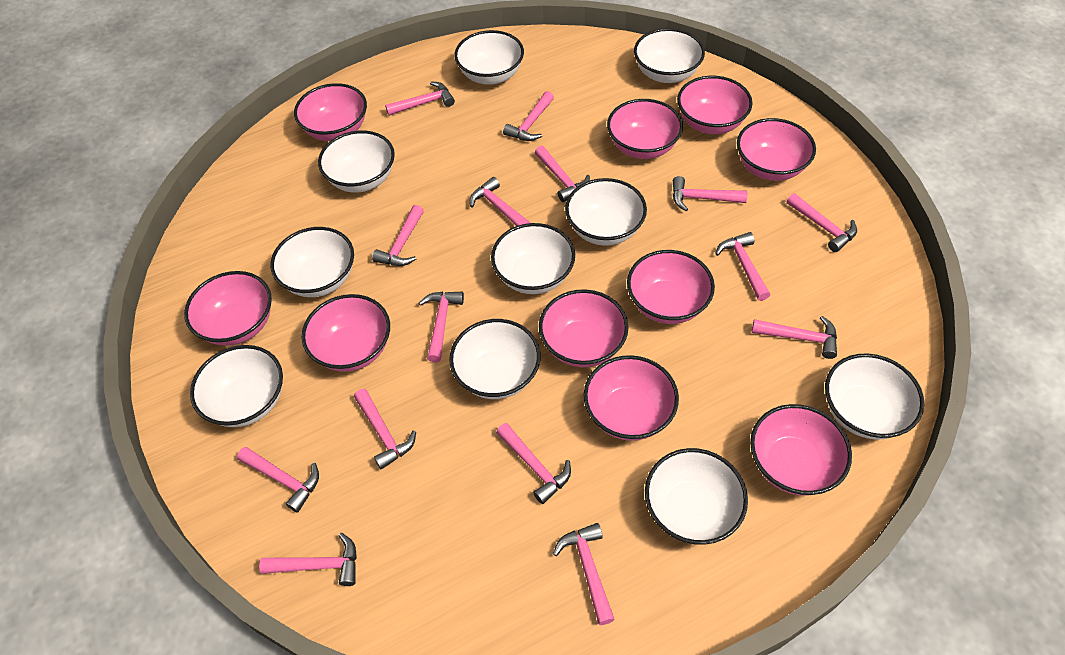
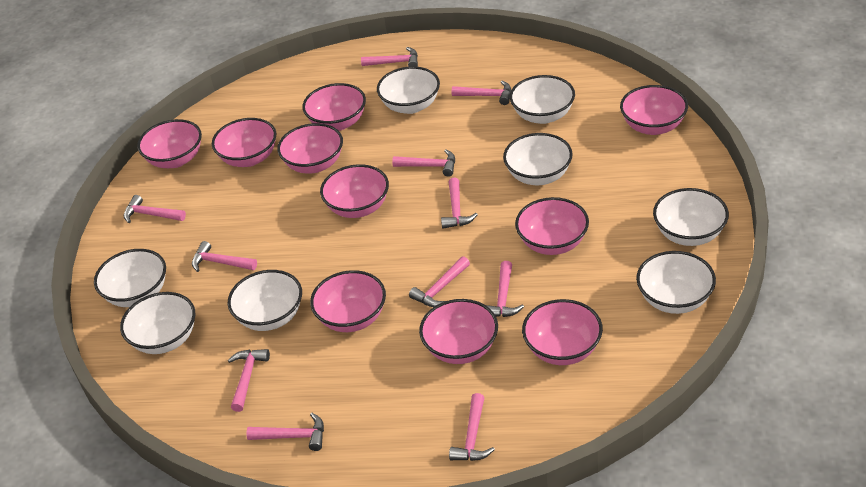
pink hammer: 15 -> 11
white bowl: 10 -> 8

